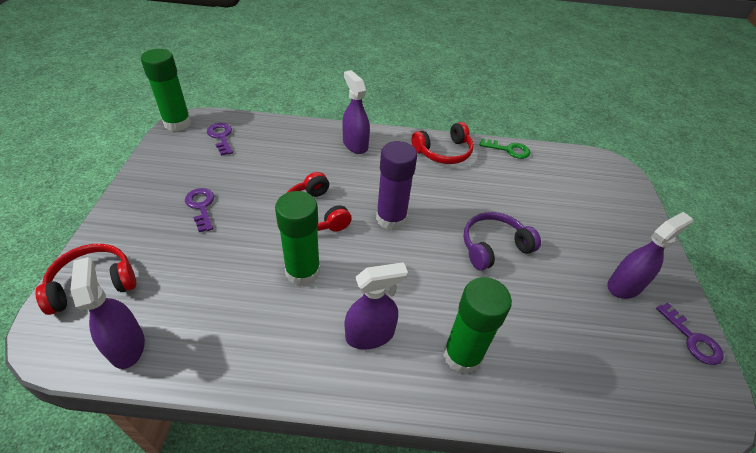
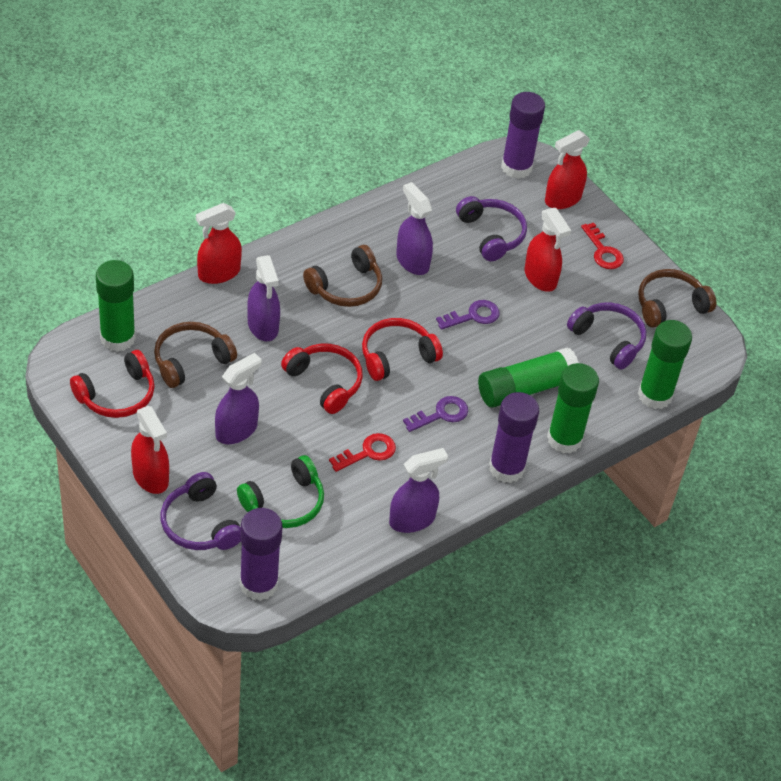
brown headphones: 0 -> 3
green glue stick: 3 -> 4
green headphones: 0 -> 1
green key: 1 -> 0
purple glue stick: 1 -> 3
purple headphones: 1 -> 3
purple key: 3 -> 2
red key: 0 -> 2
red spray bottle: 0 -> 4

